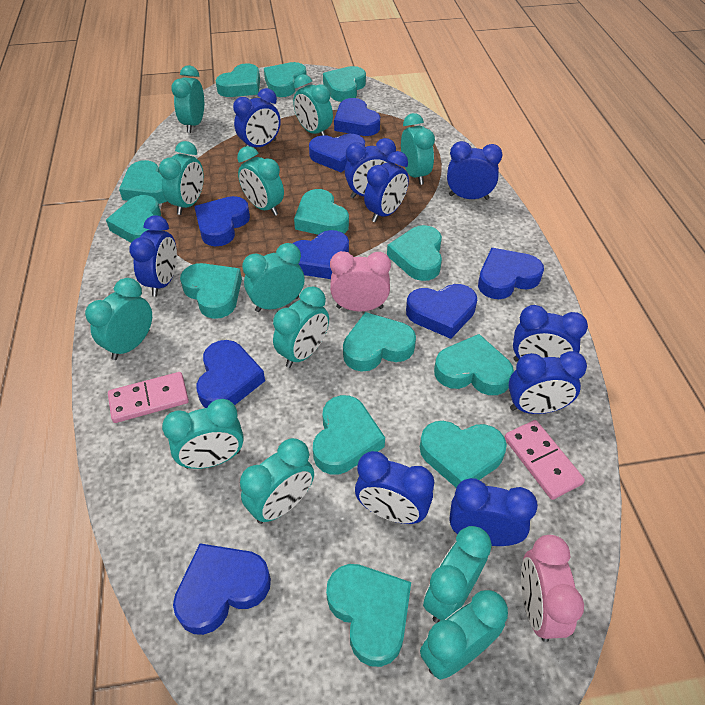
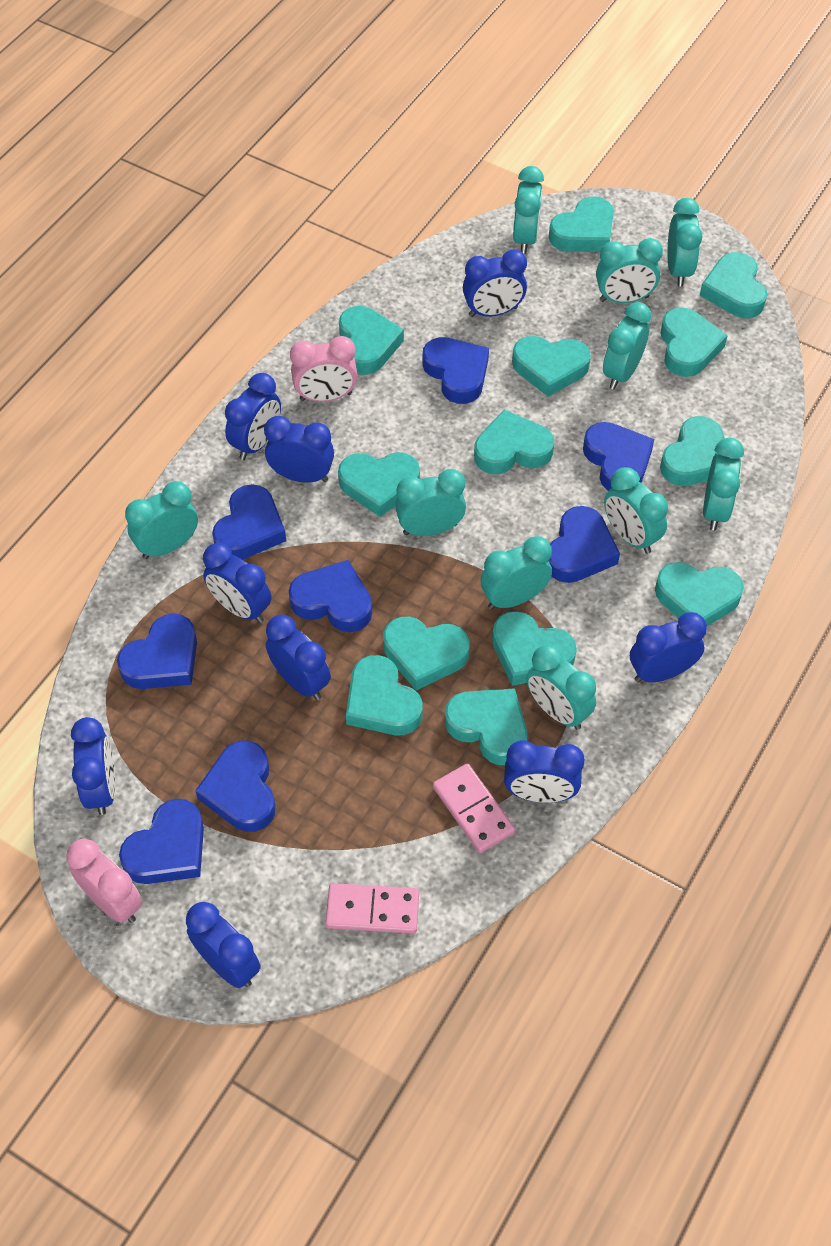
turquoise clock: 12 -> 10

